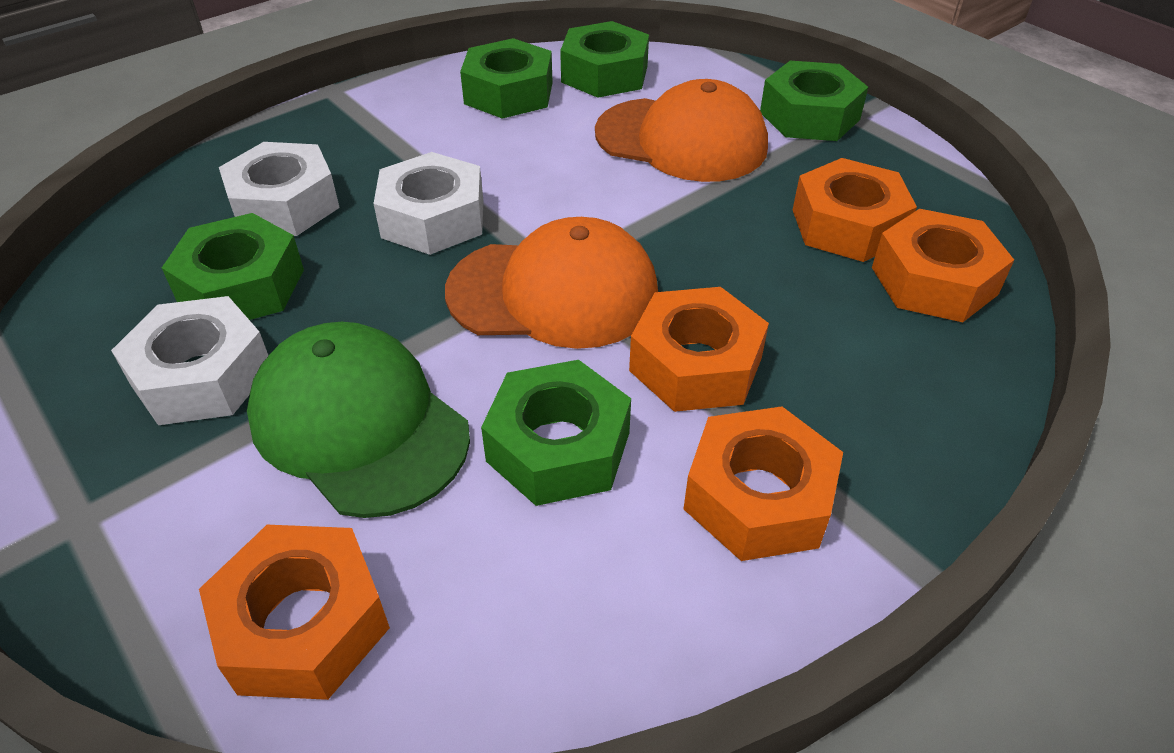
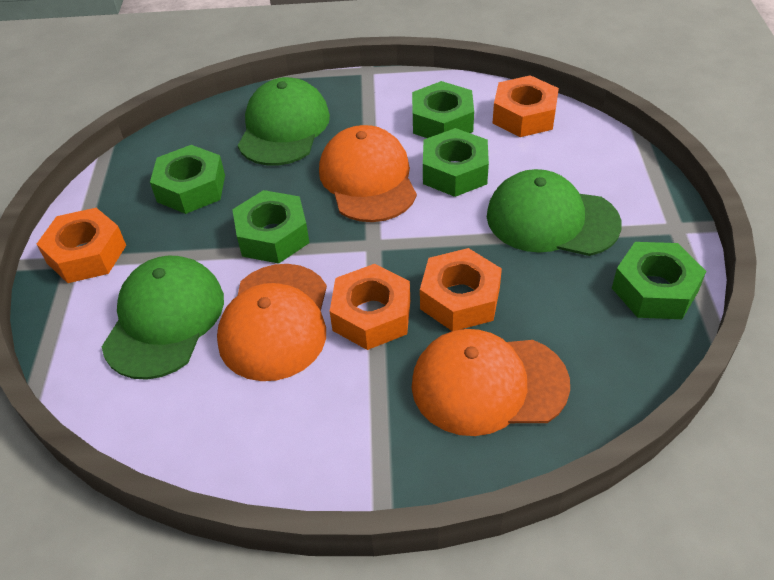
green cap: 1 -> 3
orange cap: 2 -> 3
orange nut: 5 -> 4
white nut: 3 -> 0

